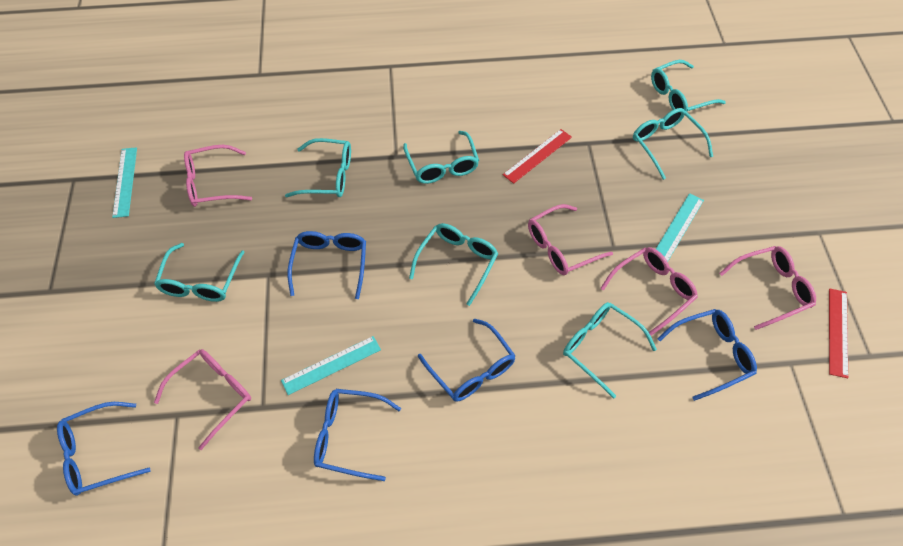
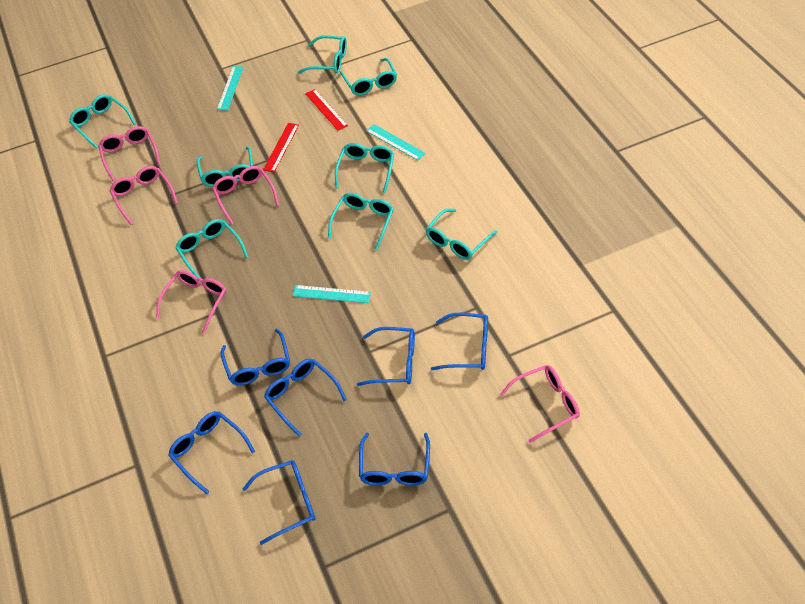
blue glasses: 5 -> 7
turquoise glasses: 7 -> 8

